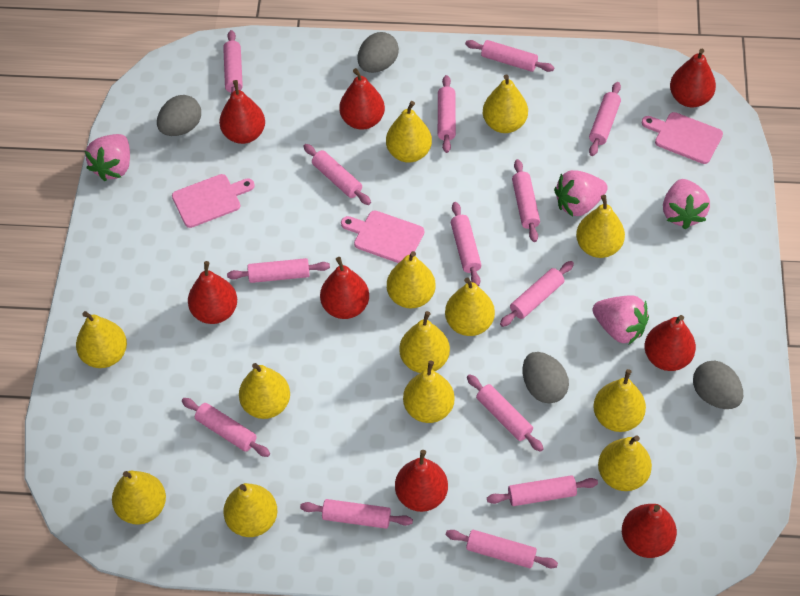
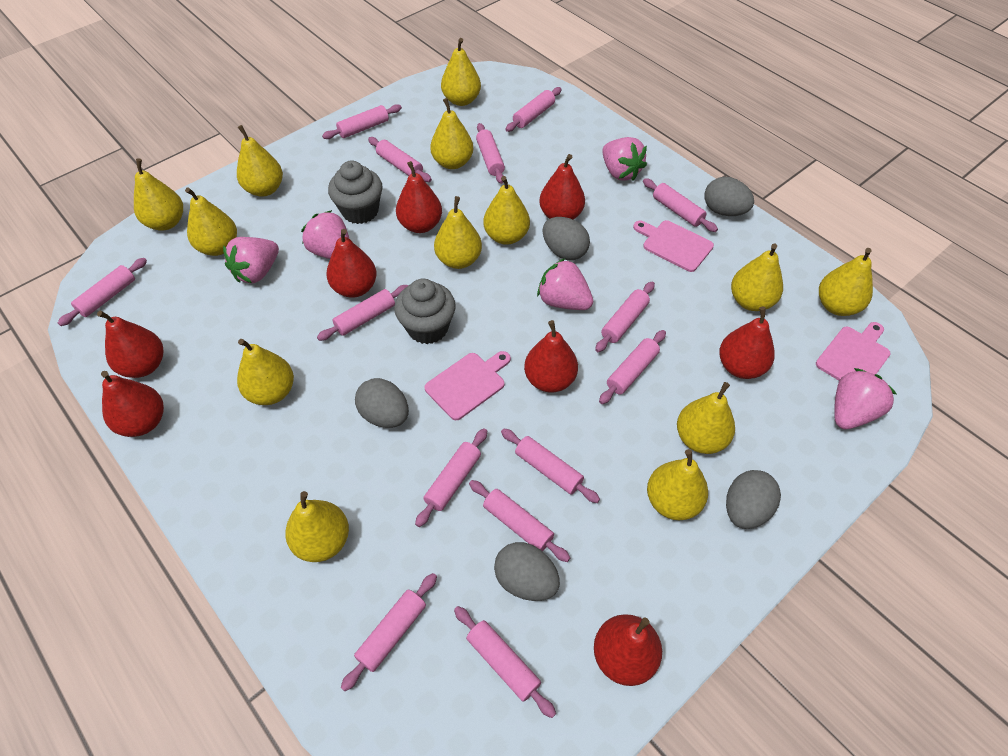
grey cupcake: 0 -> 2
grey egg: 4 -> 5
pink strawberry: 4 -> 5

